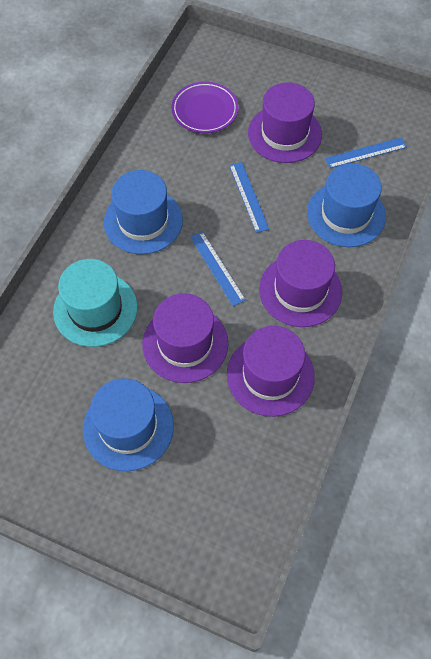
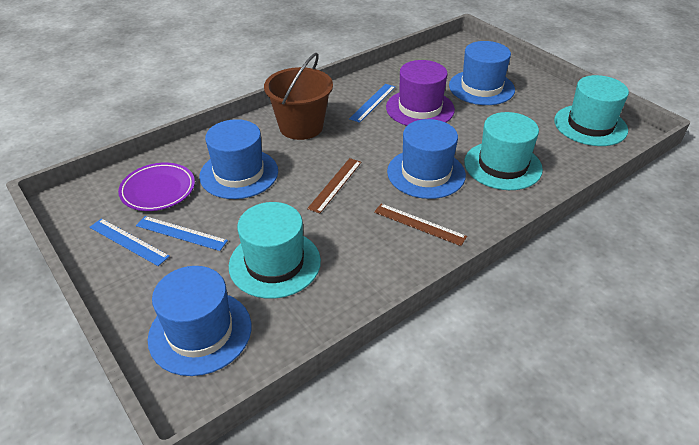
blue hat: 3 -> 4
brown bucket: 0 -> 1
brown ruler: 0 -> 2
purple hat: 4 -> 1
turquoise hat: 1 -> 3

